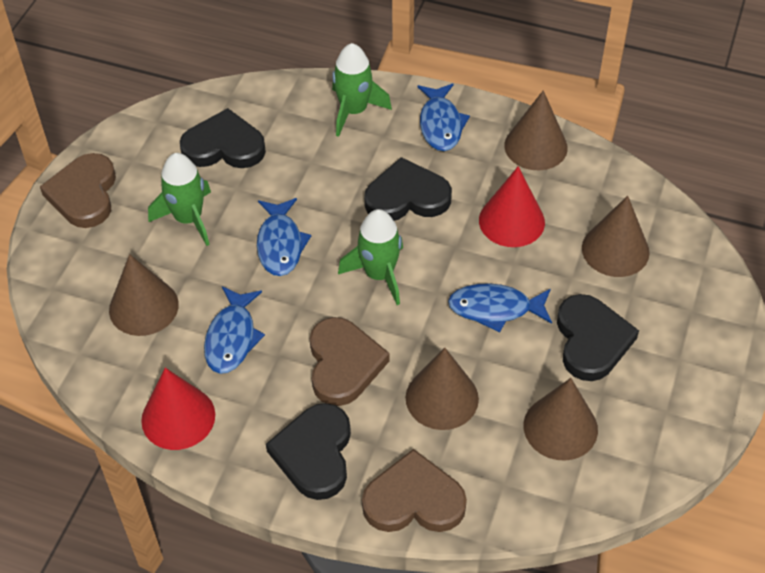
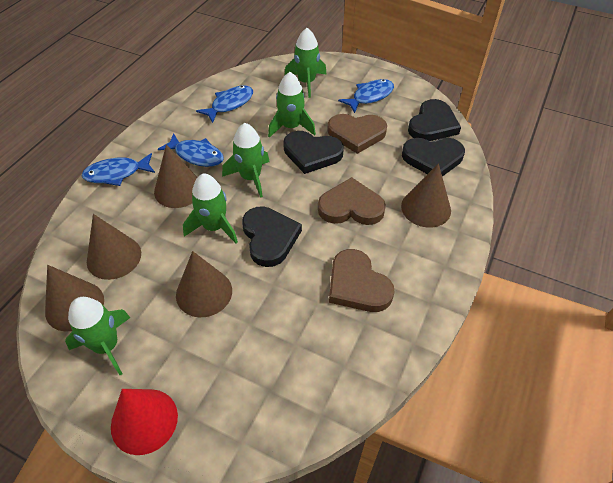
green rocket: 3 -> 5
red cone: 2 -> 1

